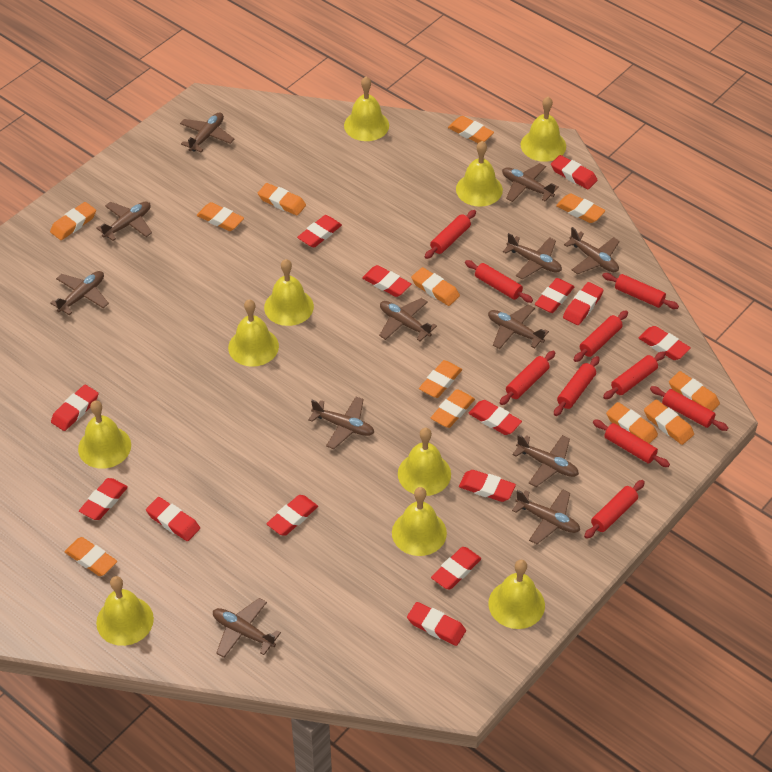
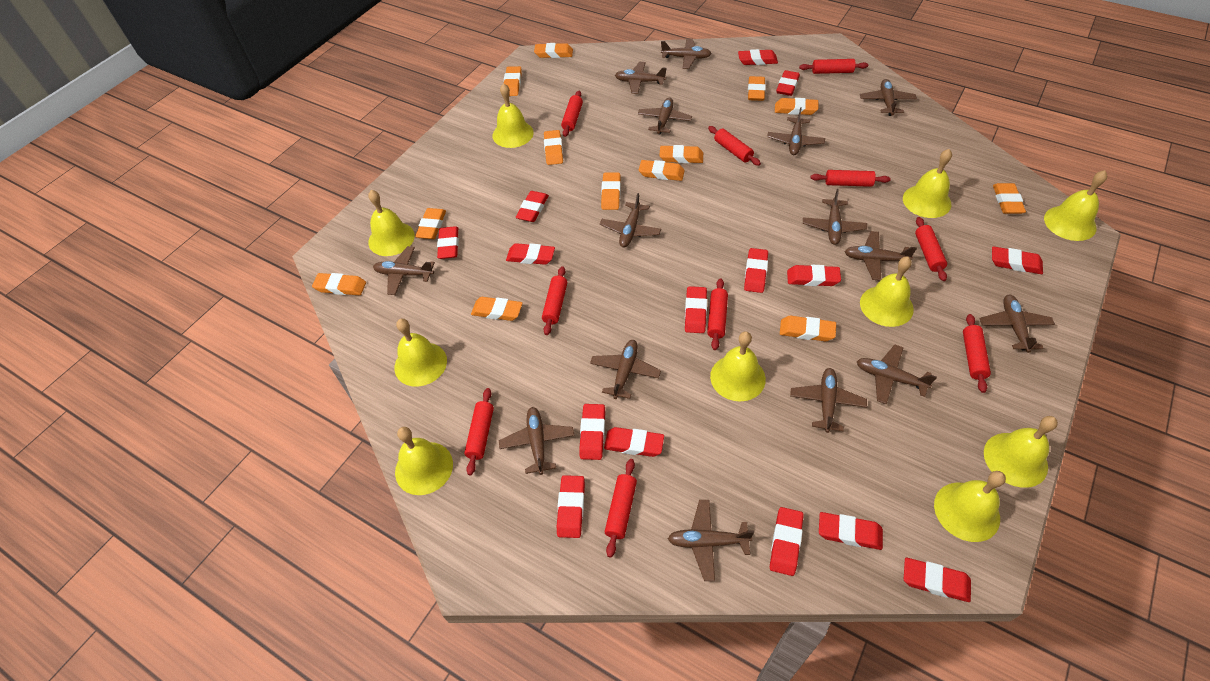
brown plane: 12 -> 15
orange eraser: 12 -> 13
red eraser: 14 -> 15

